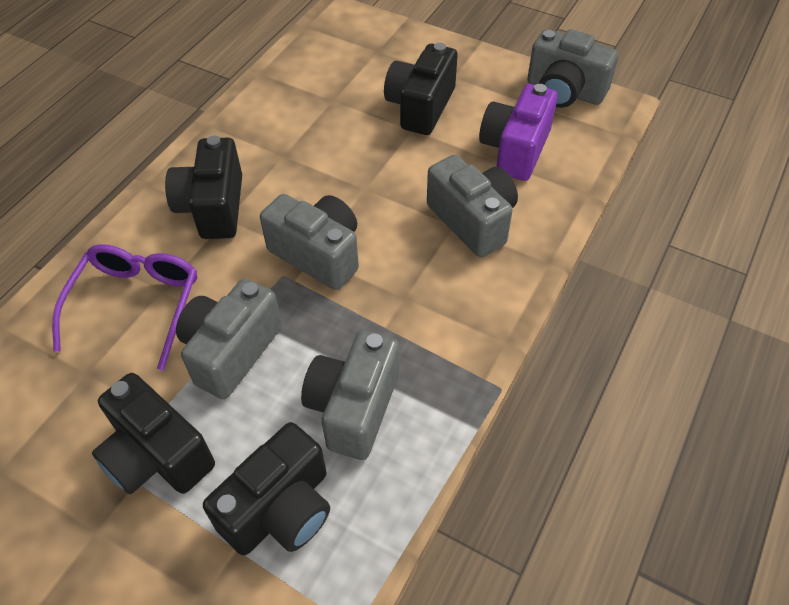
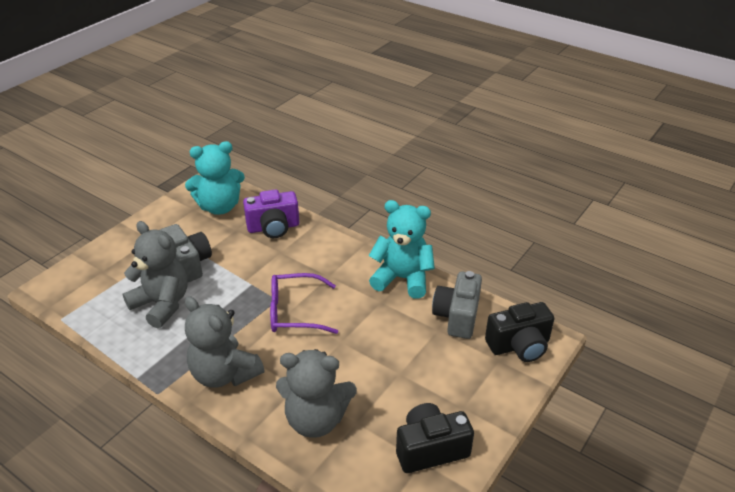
black camera: 4 -> 2
grey camera: 5 -> 2
grey teddy bear: 0 -> 3
turquoise teddy bear: 0 -> 2

